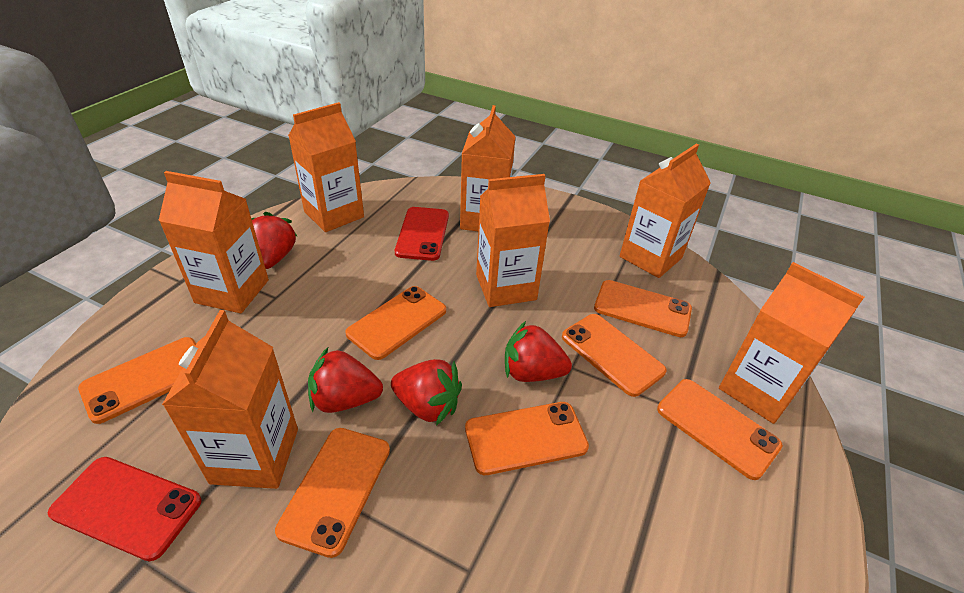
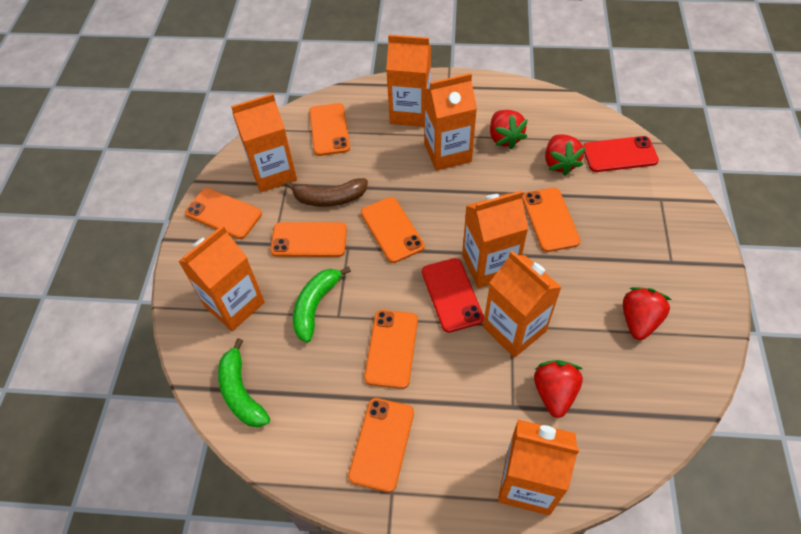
brown banana: 0 -> 1
green banana: 0 -> 2

